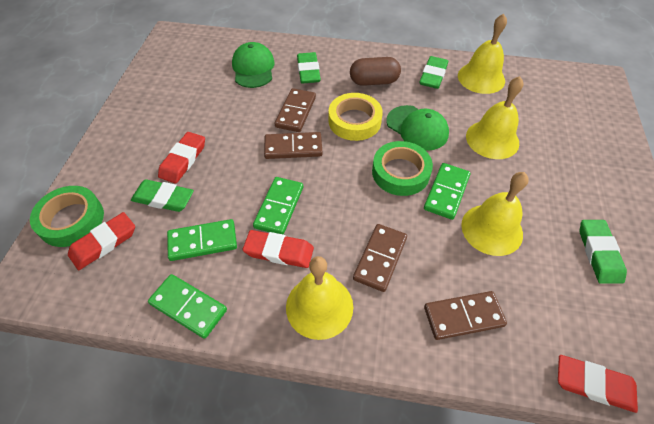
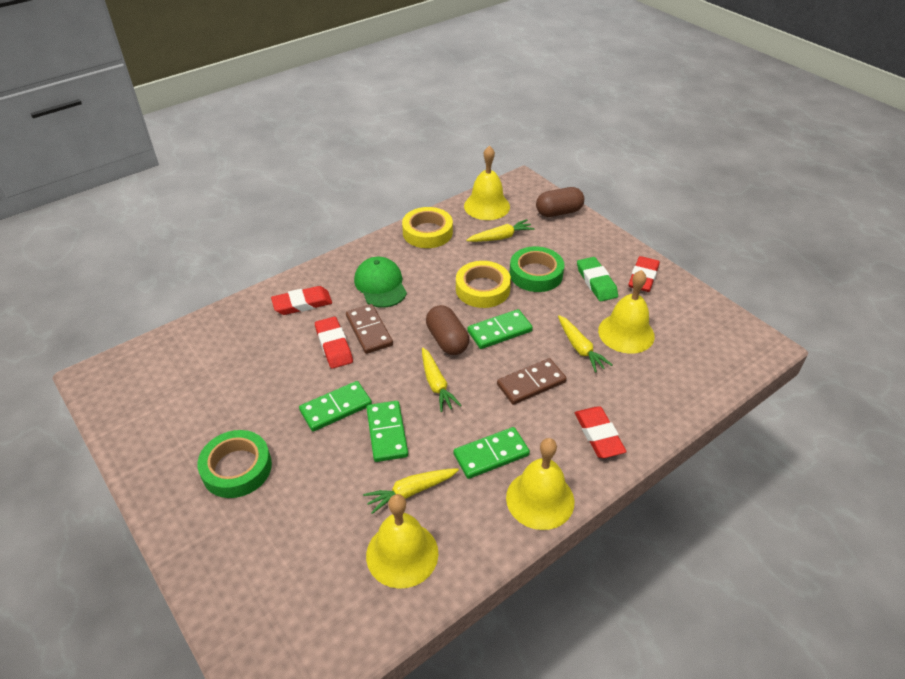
brown capsule: 1 -> 2
brown domino: 4 -> 2
green cap: 2 -> 1
green eraser: 4 -> 1
yellow carrot: 0 -> 4
yellow tape: 1 -> 2

